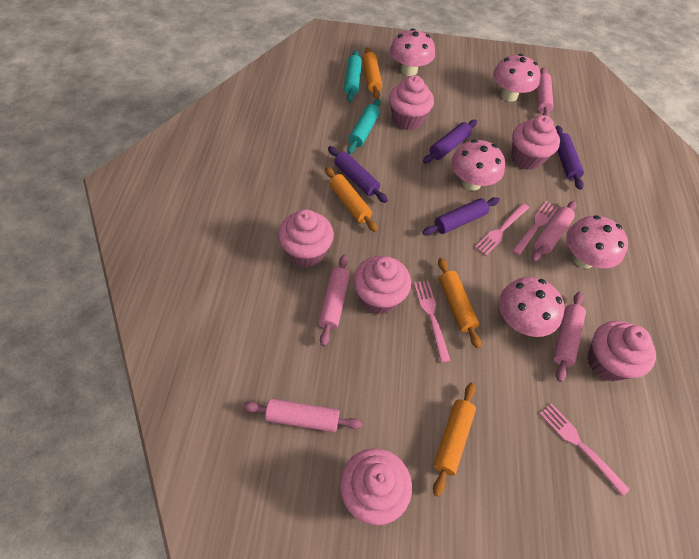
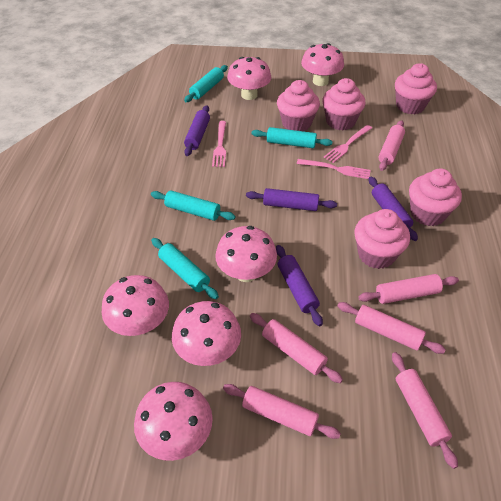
orange rolling pin: 4 -> 0
pink cupcake: 6 -> 5
pink fork: 4 -> 3
pink mushroom: 5 -> 6
pink rolling pin: 5 -> 6
turquoise rolling pin: 2 -> 4

